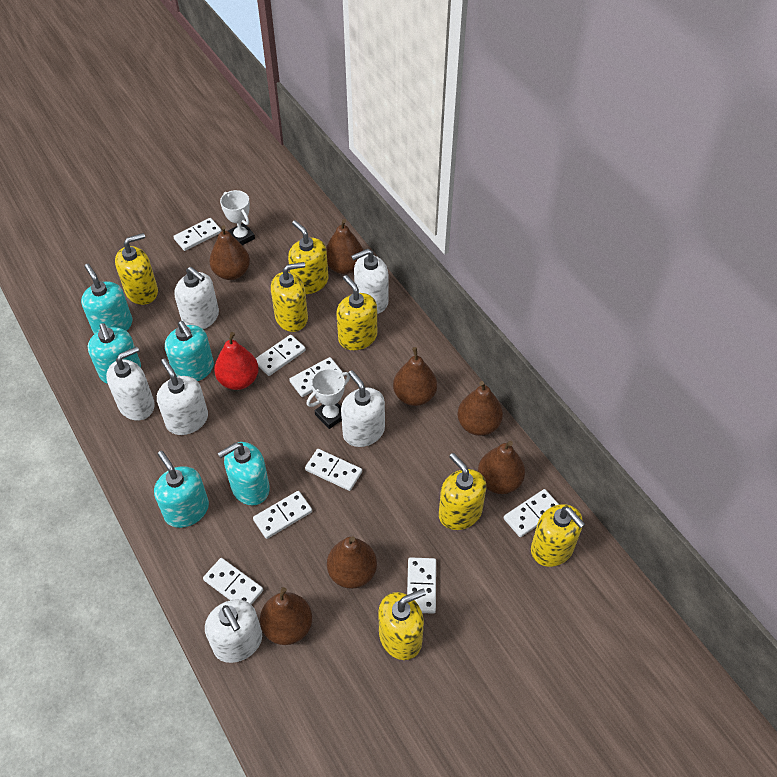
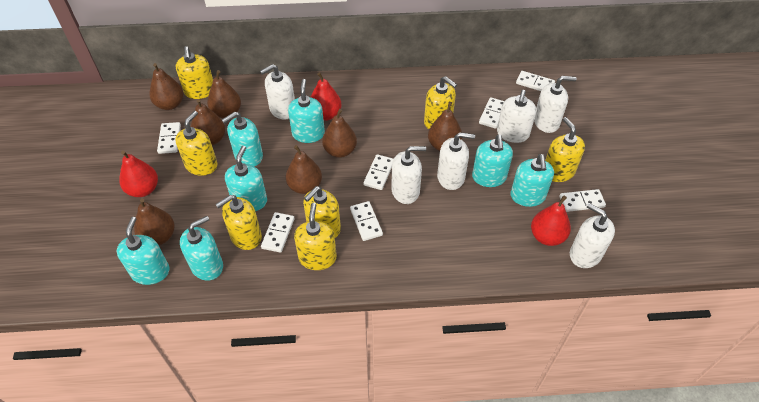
red pear: 1 -> 3
turquoise soap dispenser: 5 -> 7
white domino: 8 -> 7
white trophy: 2 -> 0

